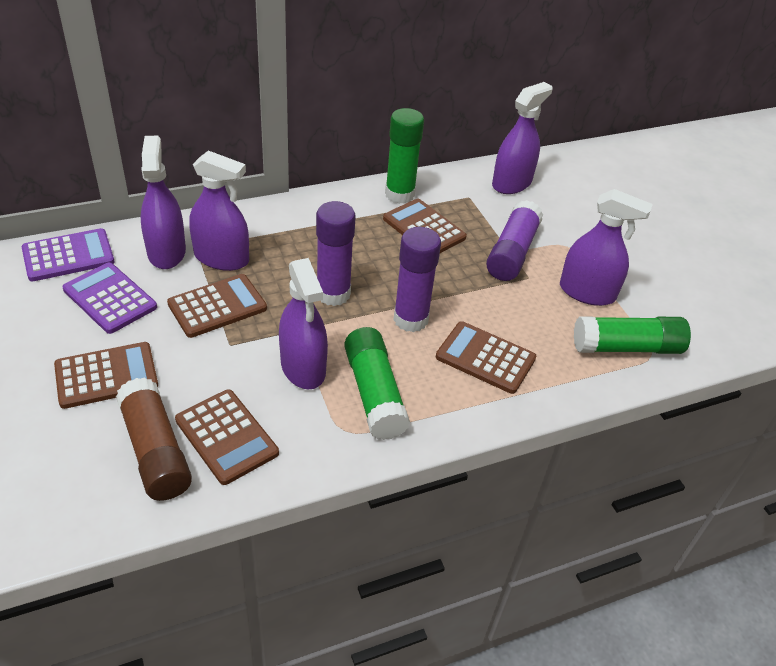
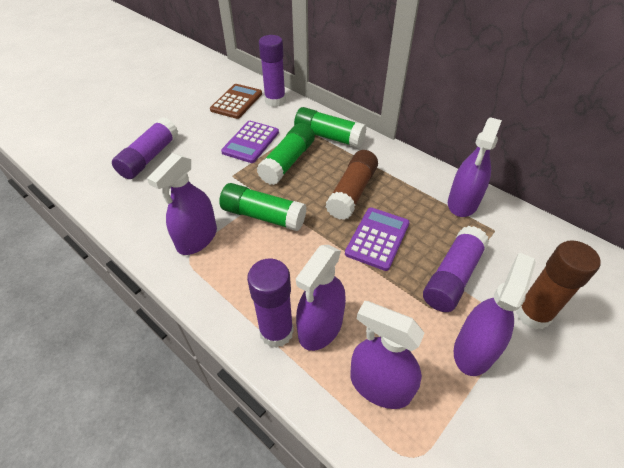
brown calculator: 5 -> 1
brown glue stick: 1 -> 2
purple glue stick: 3 -> 4

